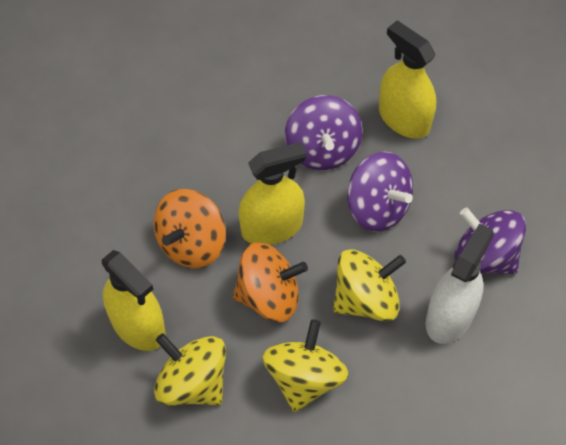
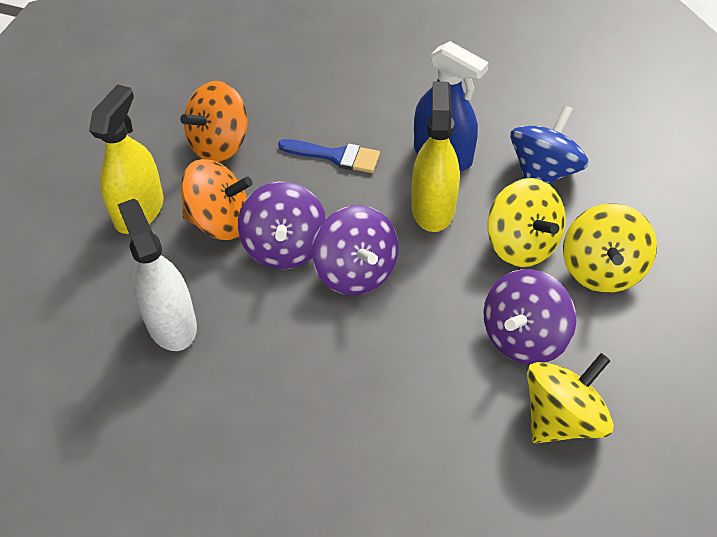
blue brush: 0 -> 1
blue spinning top: 0 -> 1
blue spray bottle: 0 -> 1
yellow spray bottle: 3 -> 2

